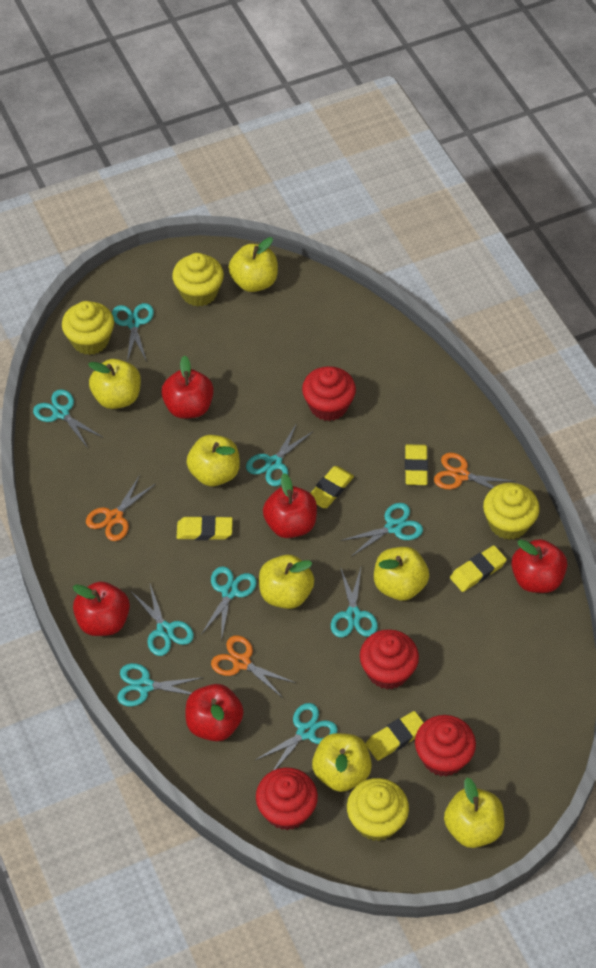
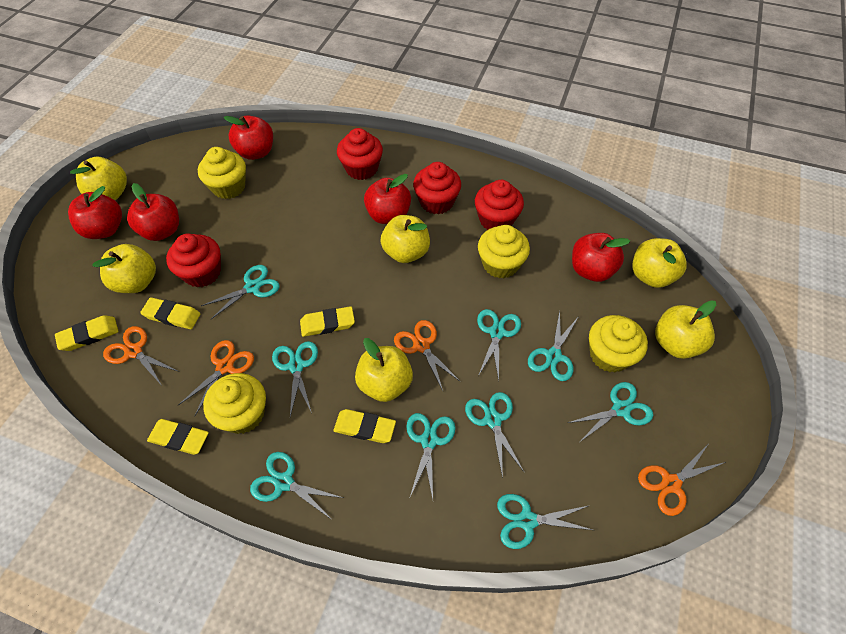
orange scissors: 3 -> 4
yellow apple: 7 -> 6

